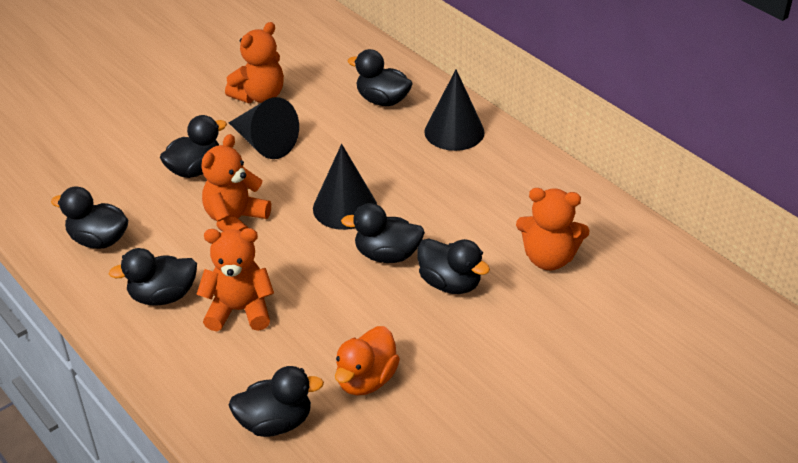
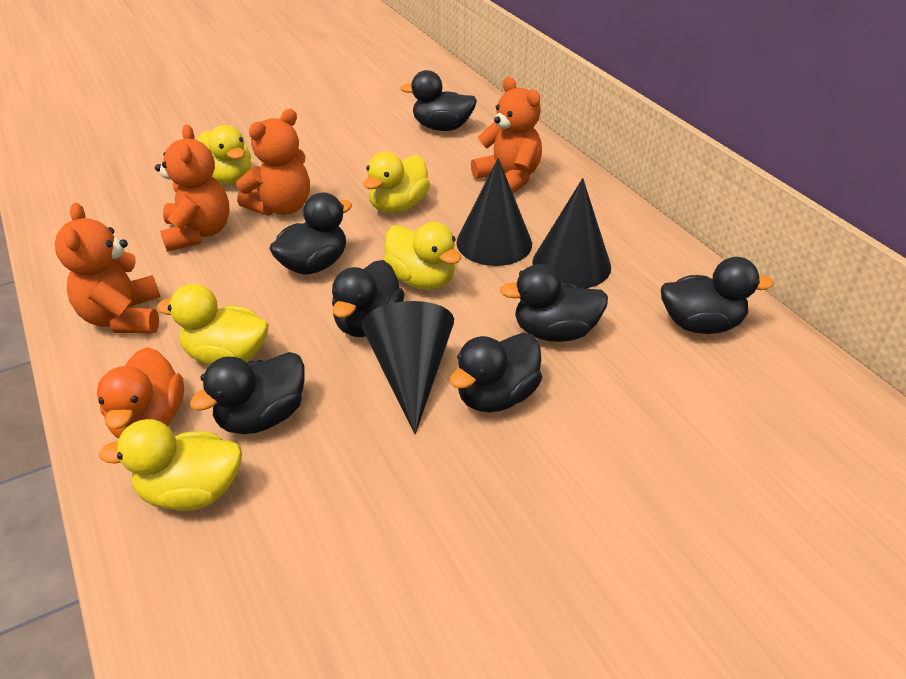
yellow duck: 0 -> 5

